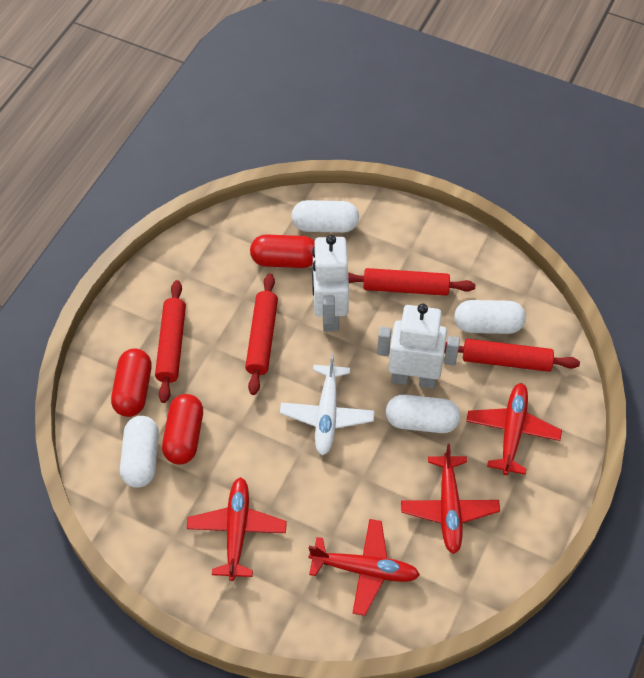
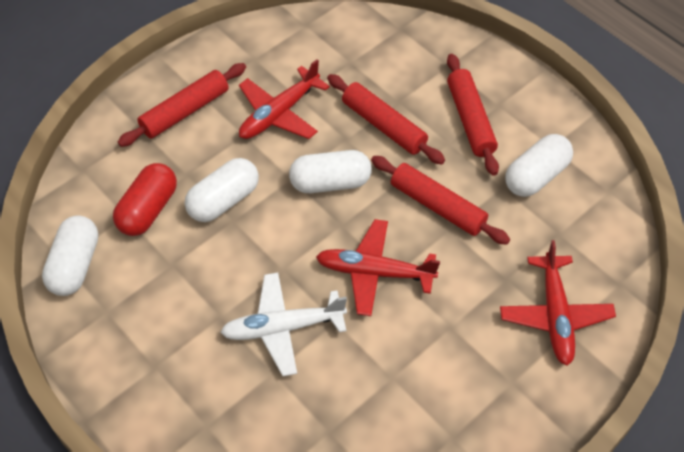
red capsule: 3 -> 1
red plane: 4 -> 3
white robot: 2 -> 0

